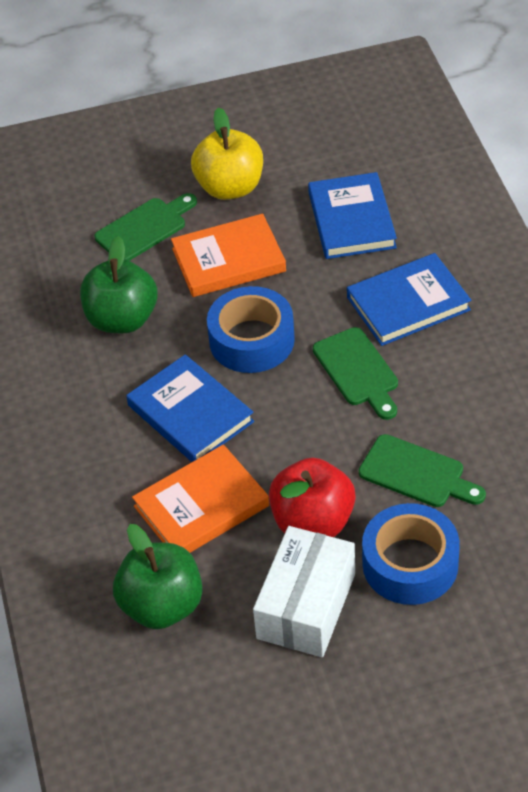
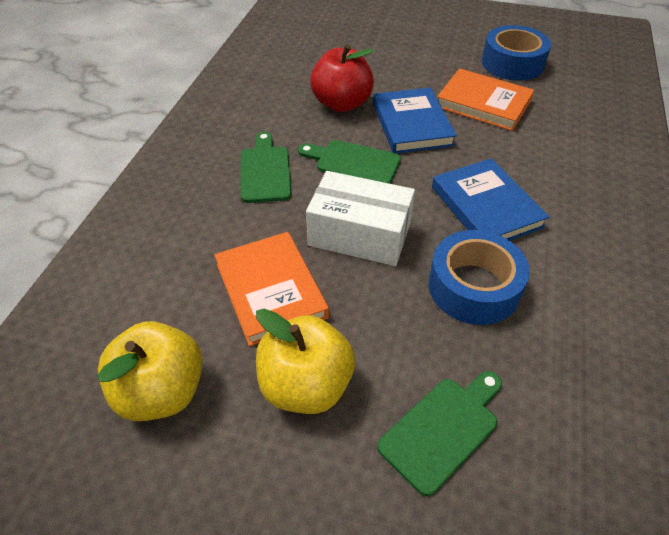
blue book: 3 -> 2
green apple: 2 -> 0
yellow apple: 1 -> 2

